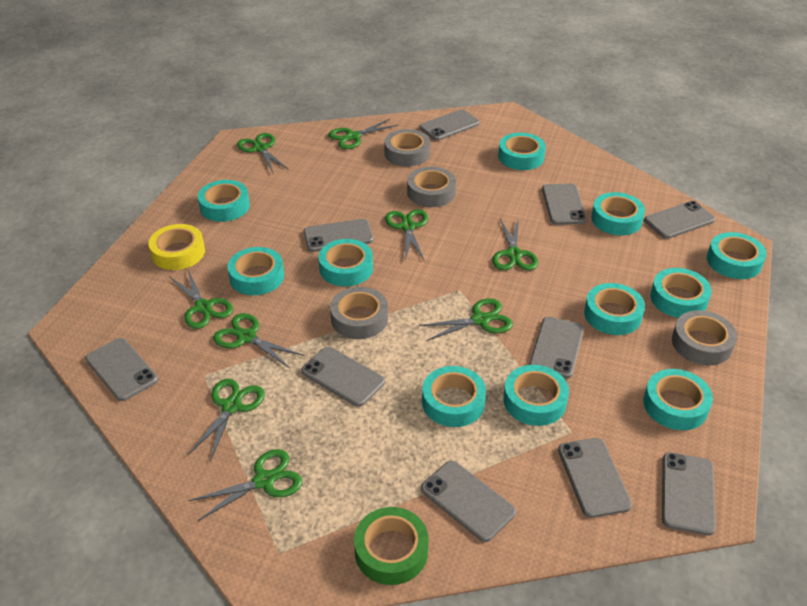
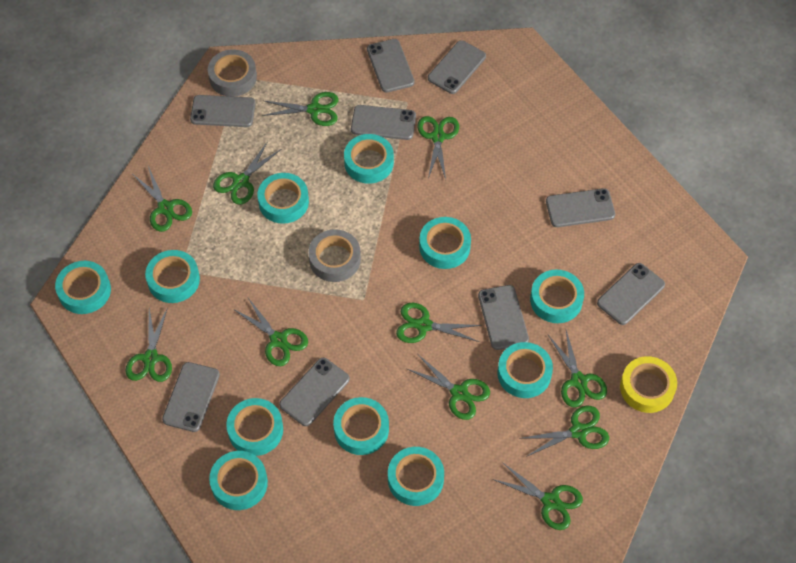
green scissors: 9 -> 11
green tape: 1 -> 0
grey phone: 10 -> 9
grey tape: 4 -> 2

